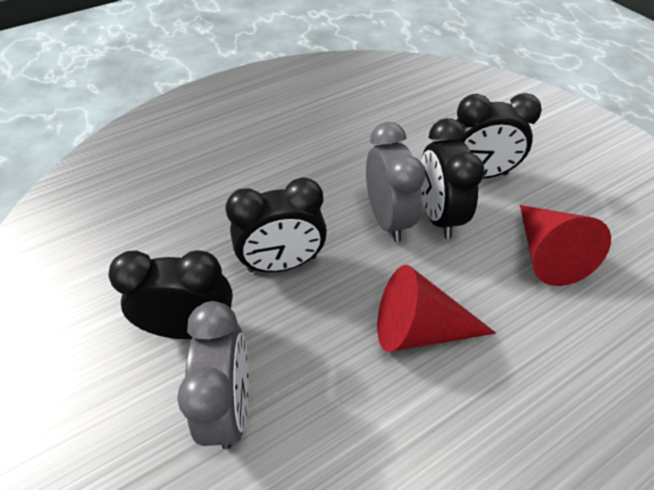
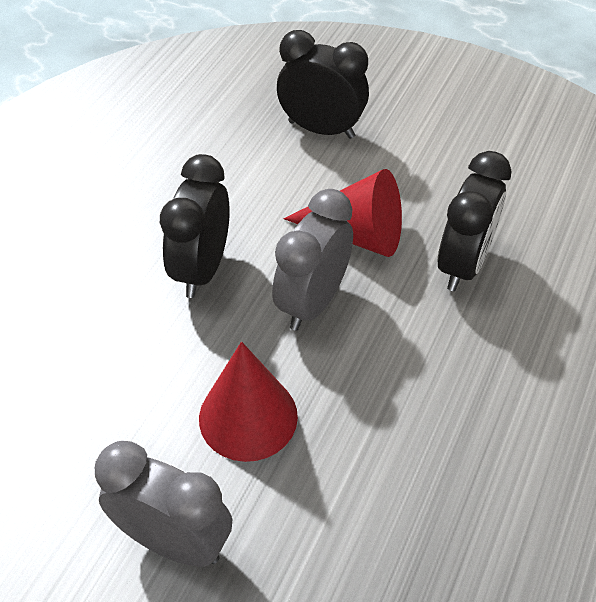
black clock: 4 -> 3

